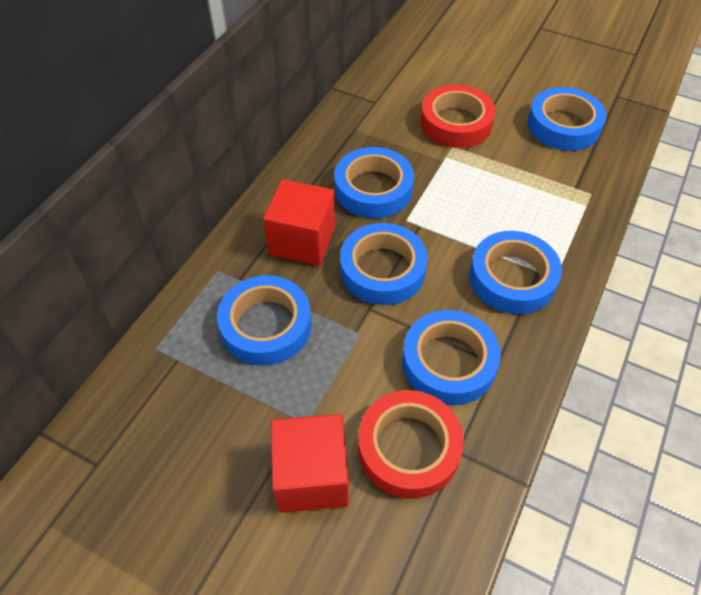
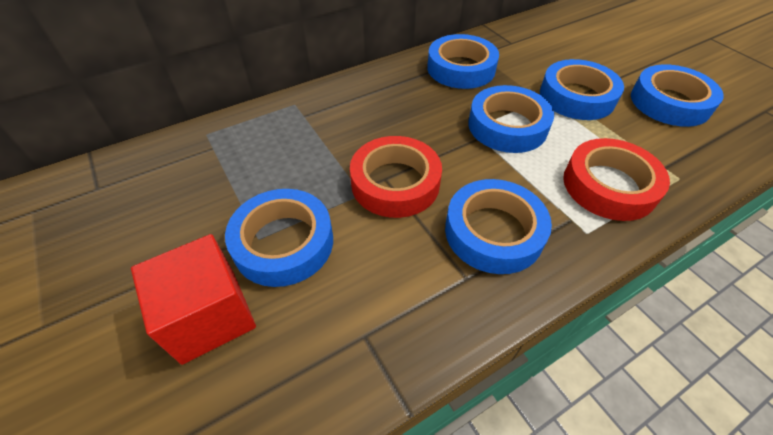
red cube: 2 -> 1

